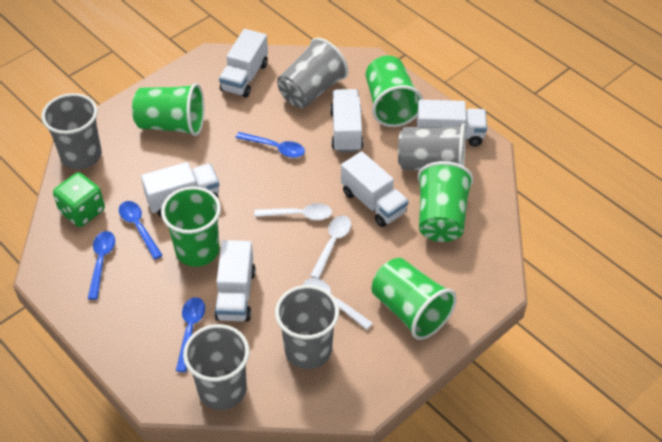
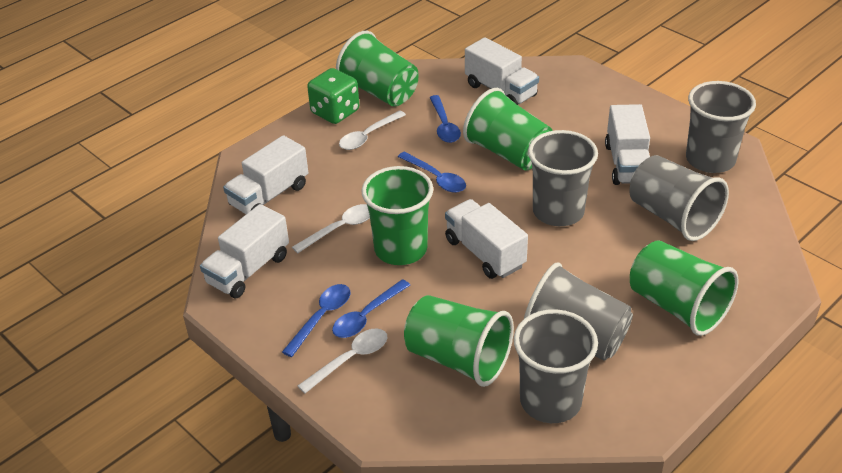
white truck: 6 -> 5

